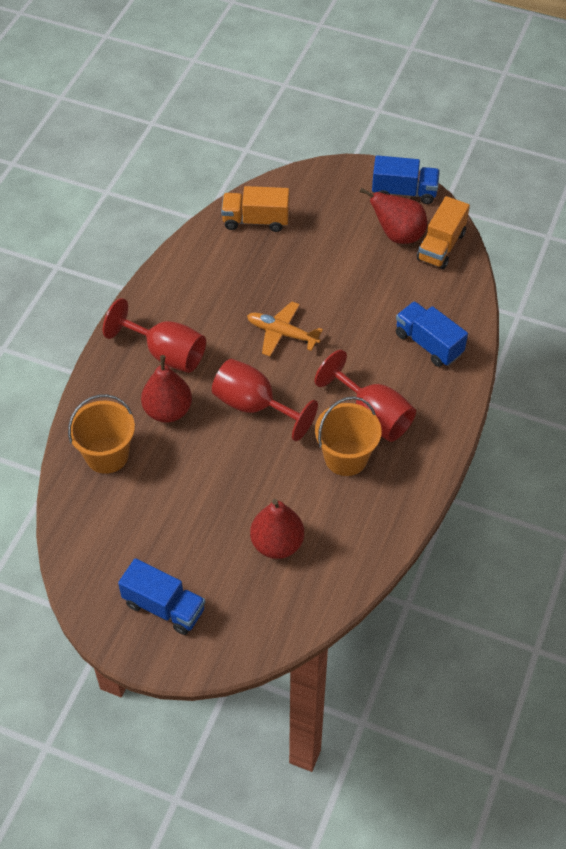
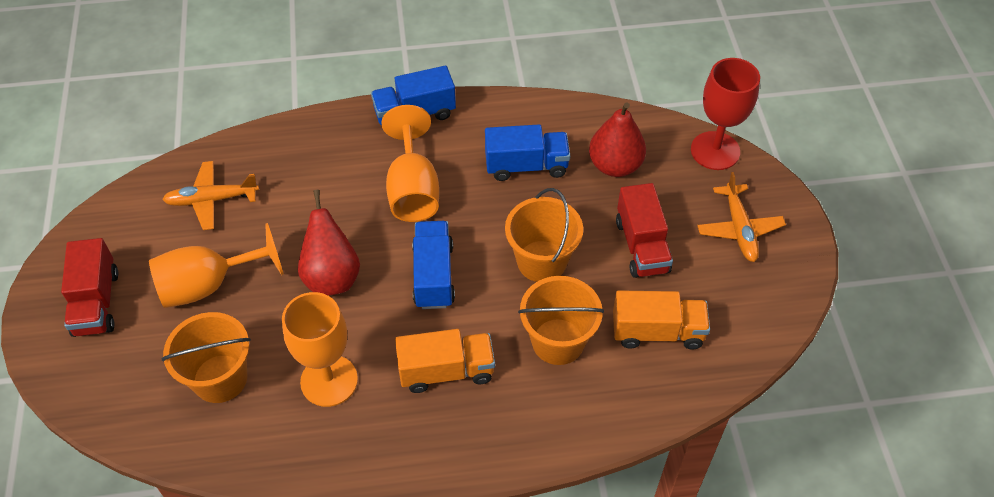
orange bucket: 2 -> 3
orange goblet: 0 -> 3
orange plane: 1 -> 2
red goblet: 3 -> 1
red pear: 3 -> 2
red truck: 0 -> 2

